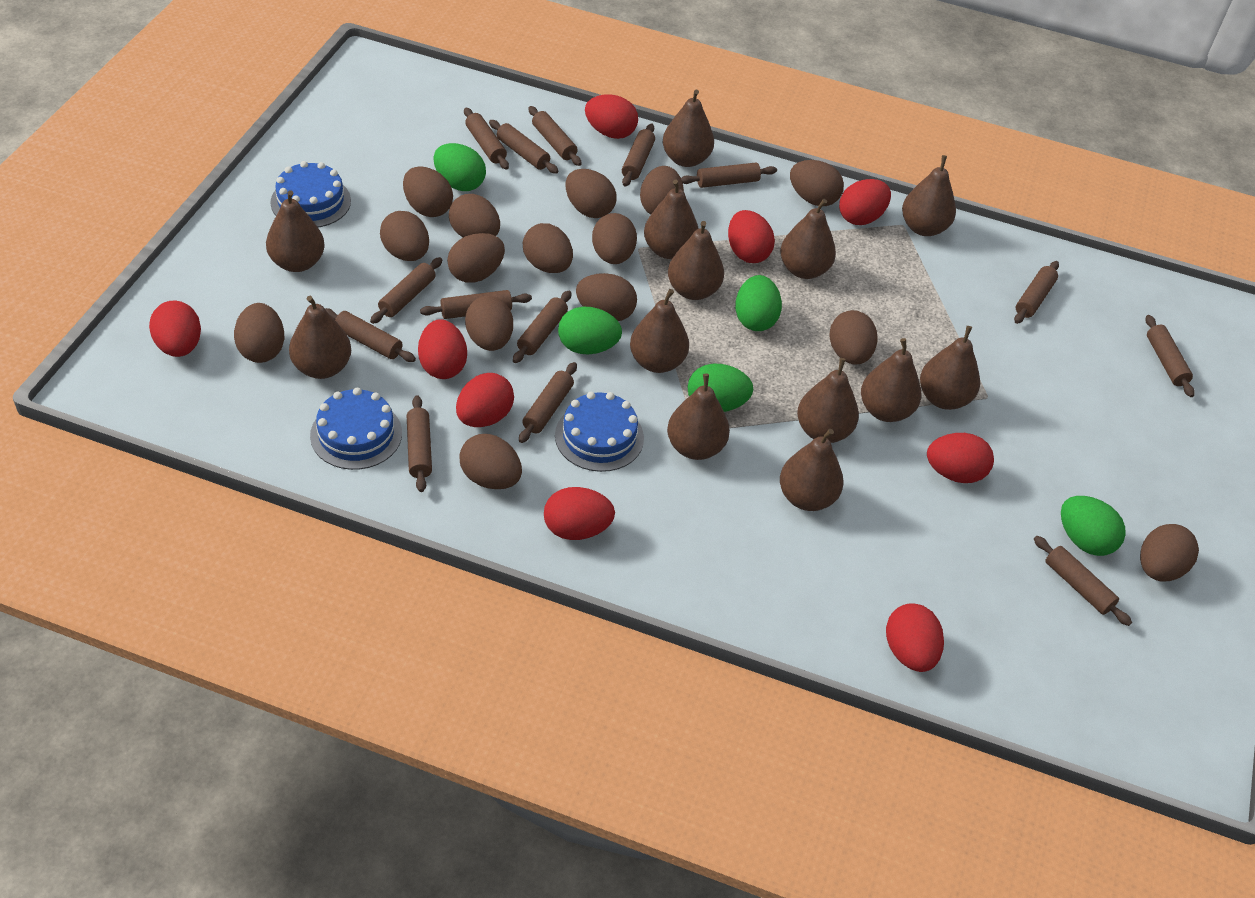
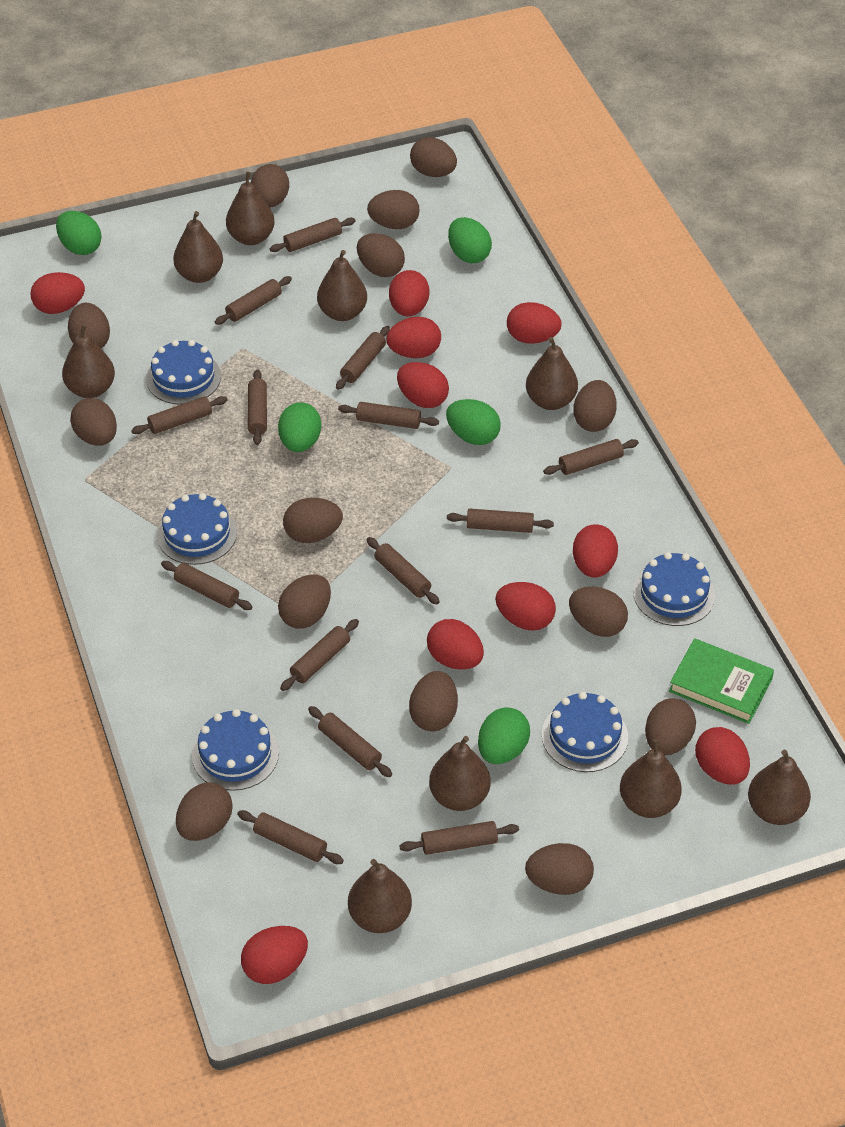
blue cake: 3 -> 5
brown egg: 15 -> 14
brown pear: 13 -> 9
green book: 0 -> 1
red egg: 9 -> 10

